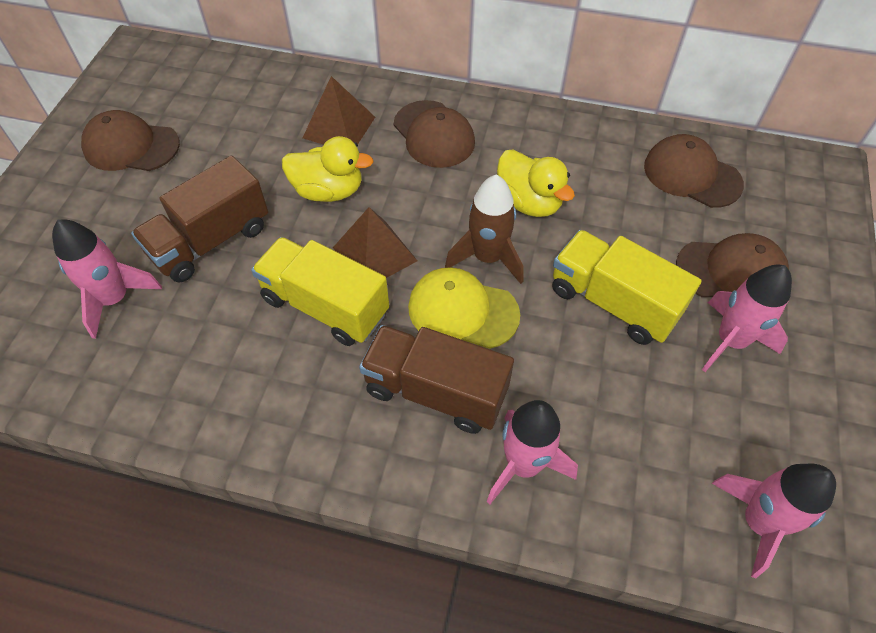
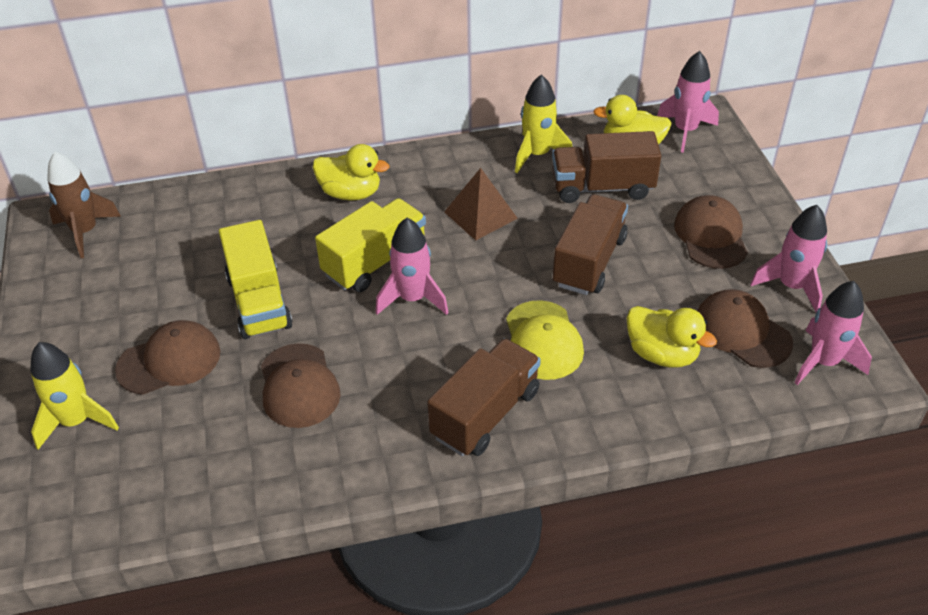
brown pyramid: 2 -> 1
brown truck: 2 -> 3
yellow duck: 2 -> 3
yellow rocket: 0 -> 2

